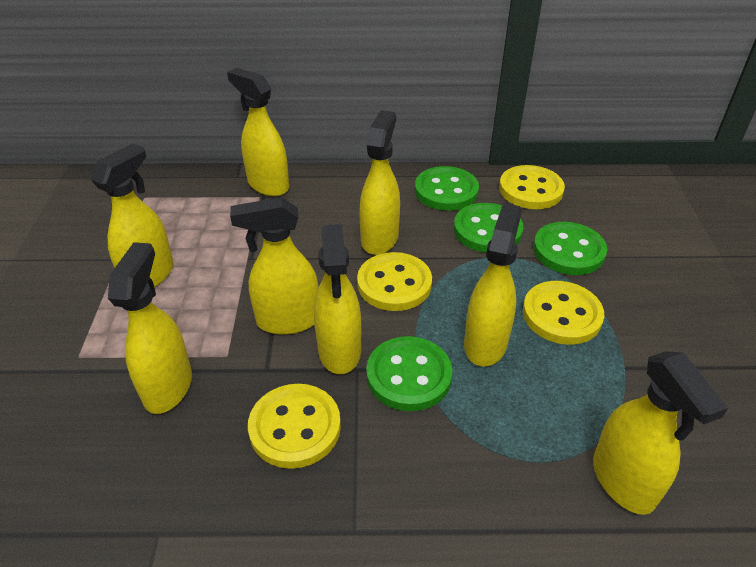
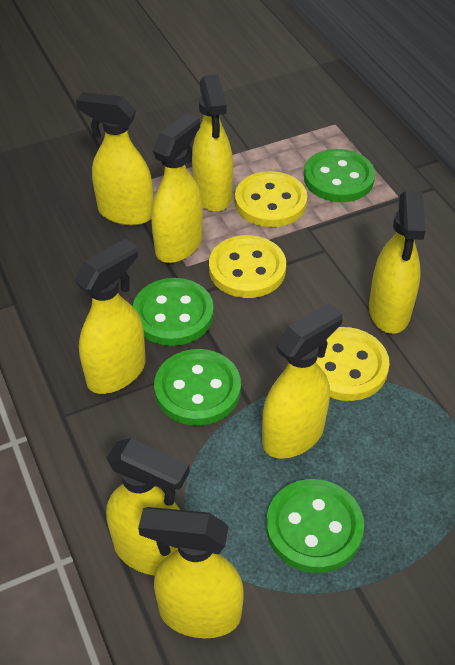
yellow button: 4 -> 3

